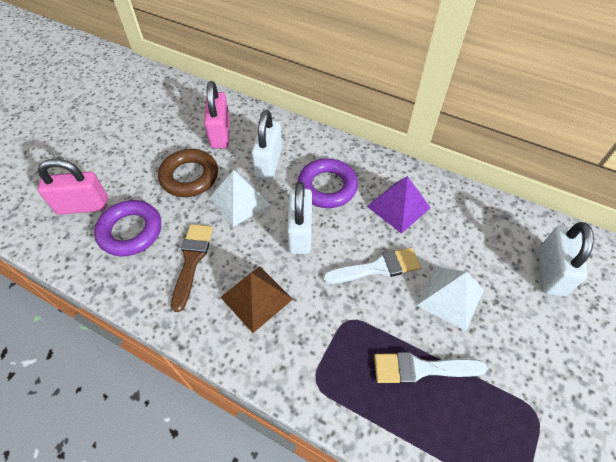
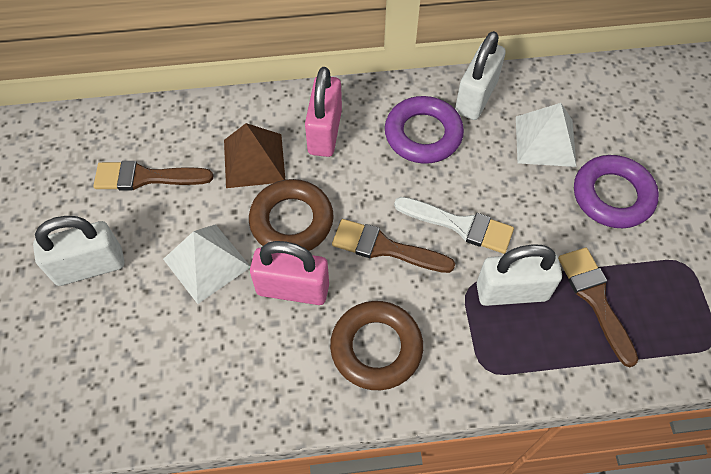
brown brush: 1 -> 3
brown ring: 1 -> 2
purple pyramid: 1 -> 0
white brush: 2 -> 1

